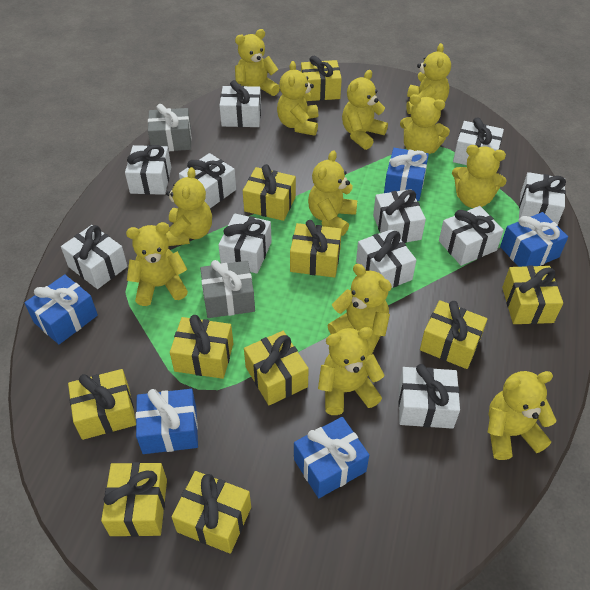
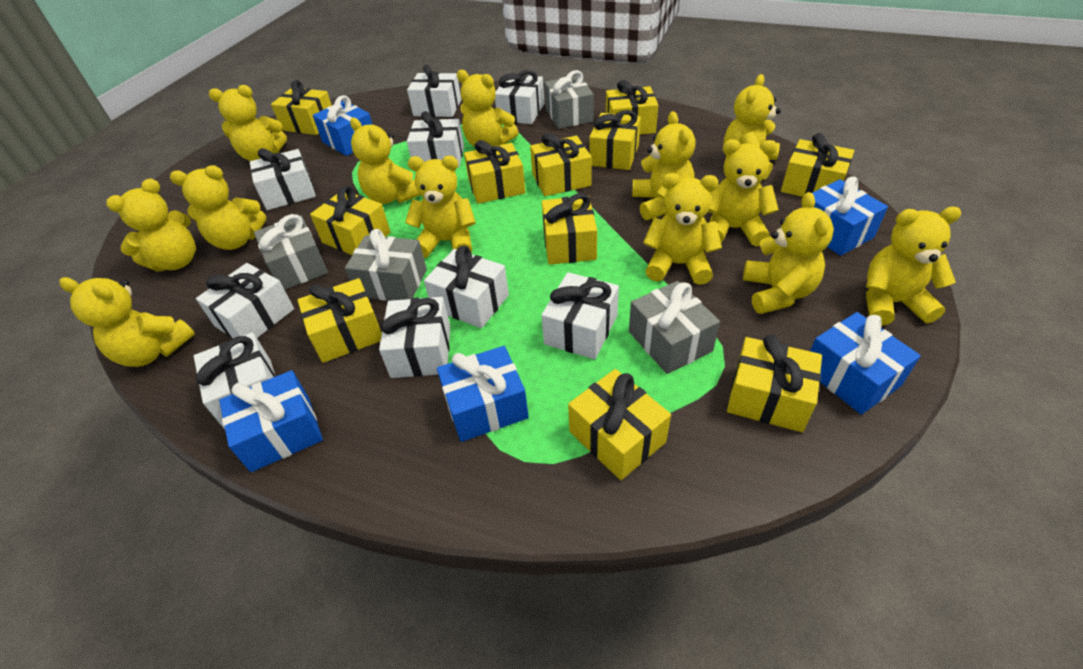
grey gift: 2 -> 4
white gift: 11 -> 9
yellow gift: 10 -> 11
yellow teddy bear: 12 -> 13

